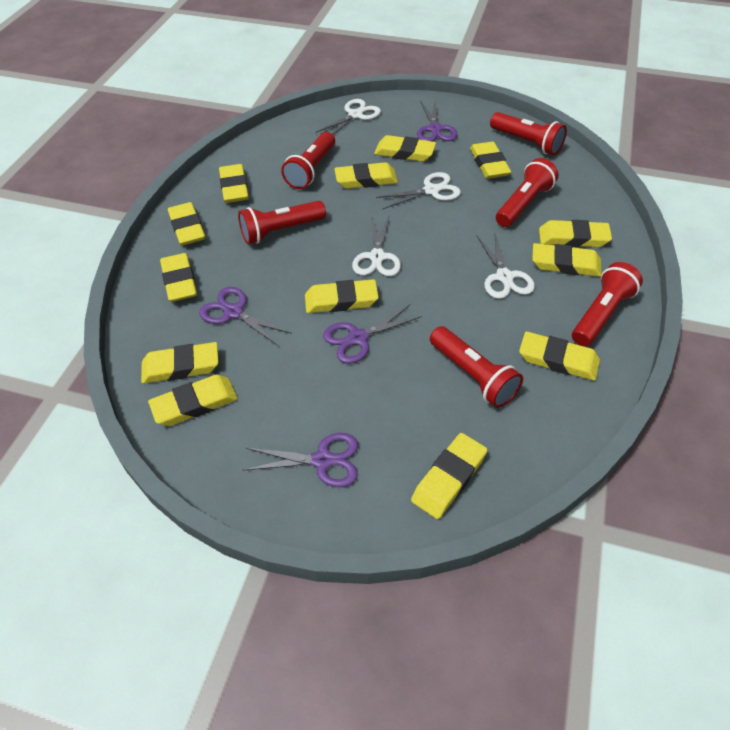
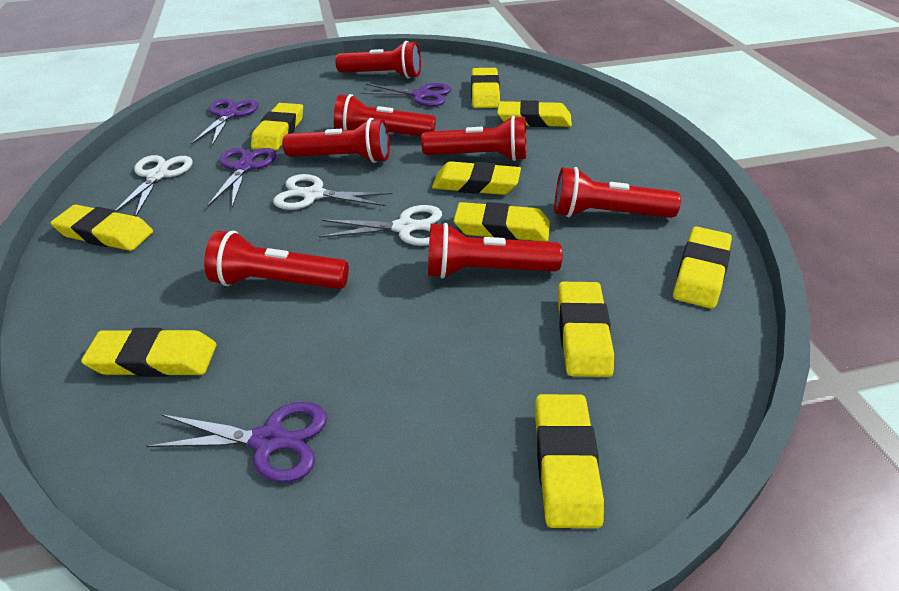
red flashlight: 6 -> 7
white scissors: 4 -> 3
yellow eraser: 13 -> 10

